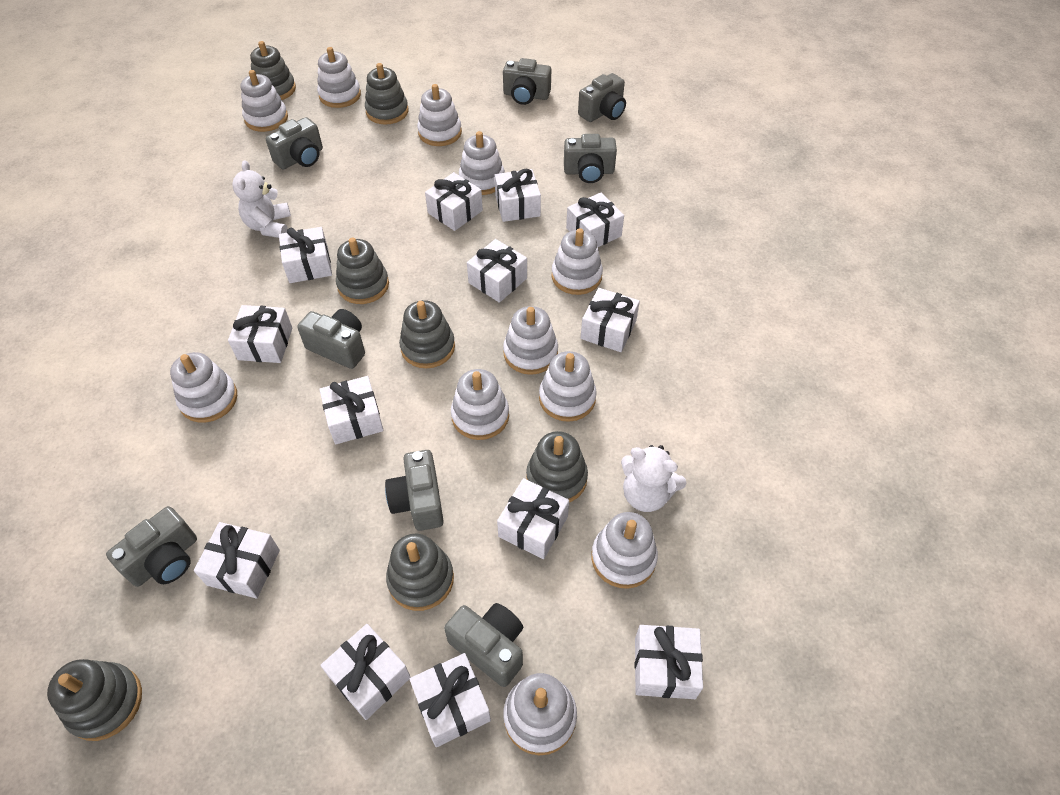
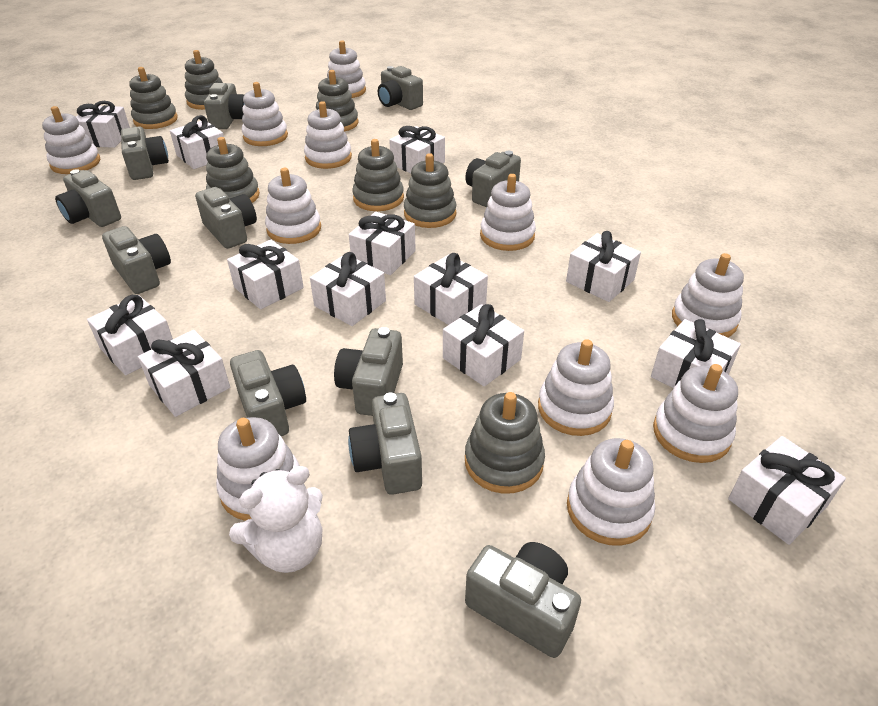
grey camera: 8 -> 11
white teddy bear: 2 -> 1

